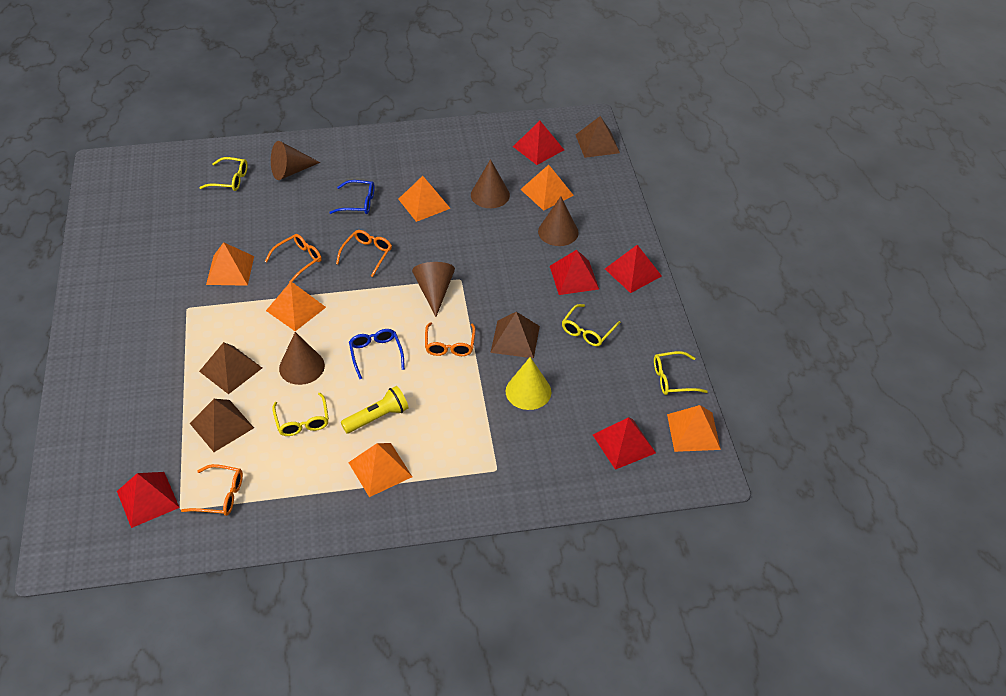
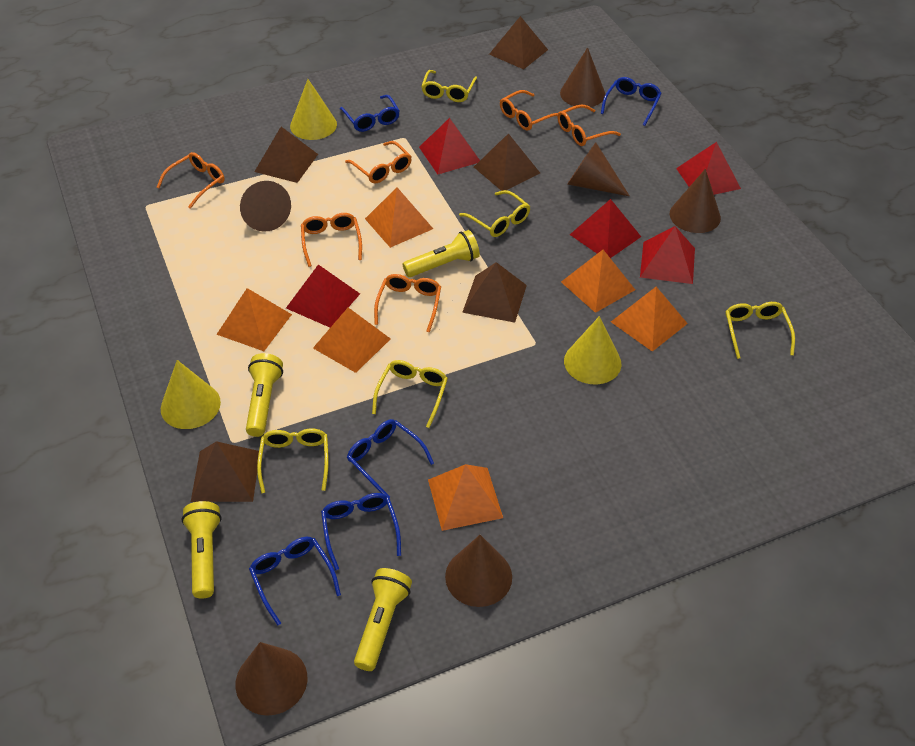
blue glasses: 2 -> 5
brown cone: 5 -> 6
brown pyramid: 4 -> 5
orange glasses: 4 -> 6
yellow cone: 1 -> 3
yellow flashlight: 1 -> 4
yellow glasses: 4 -> 5

